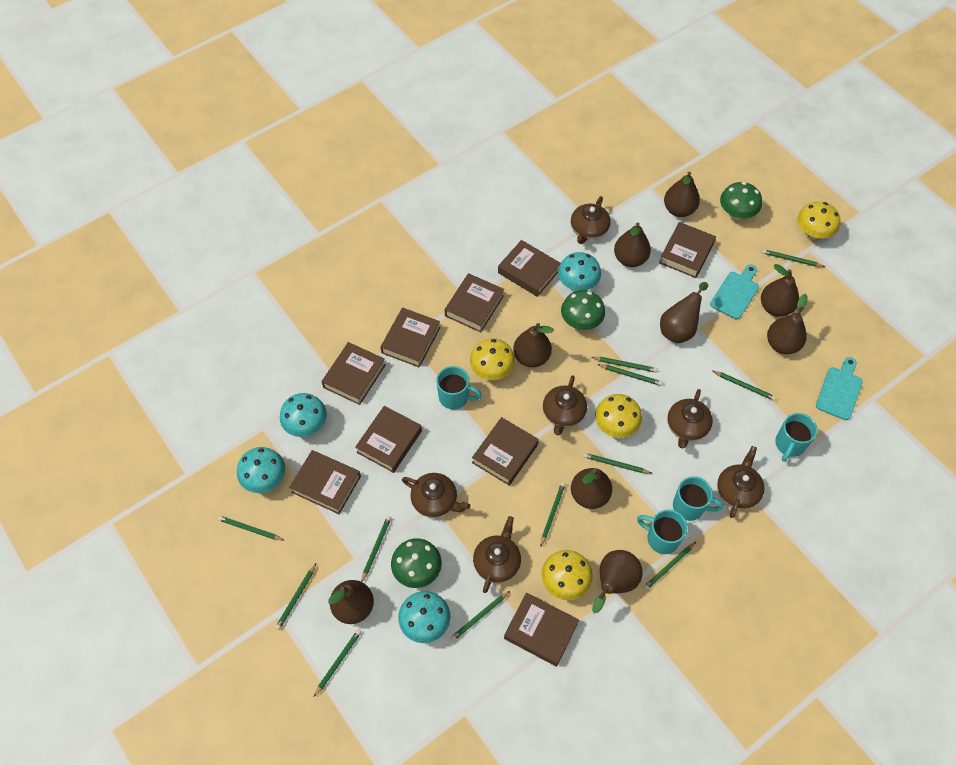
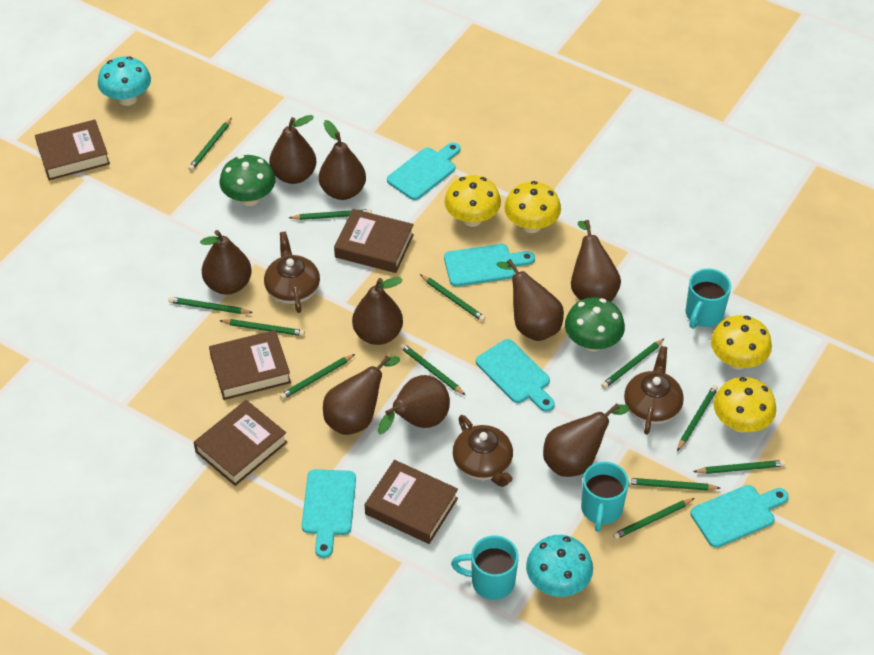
brown book: 9 -> 5
brown teapot: 6 -> 3
green mushroom: 3 -> 2
turquoise cutting board: 2 -> 5
turquoise mug: 4 -> 3
turquoise mushroom: 4 -> 2

